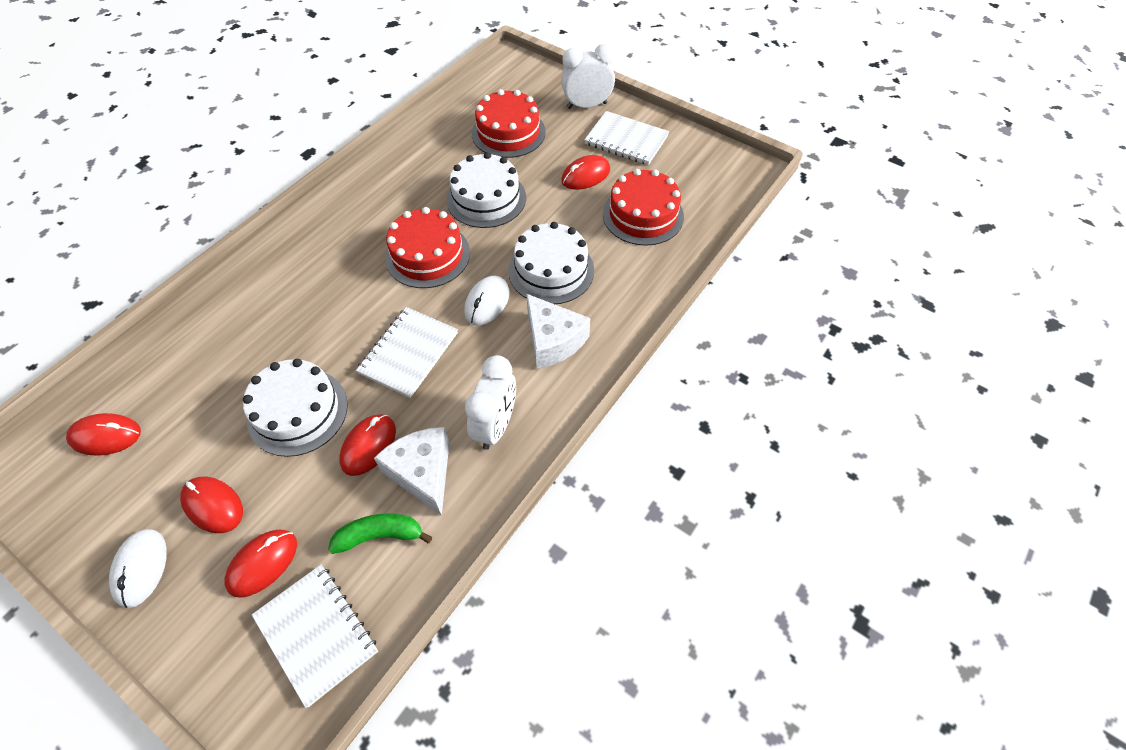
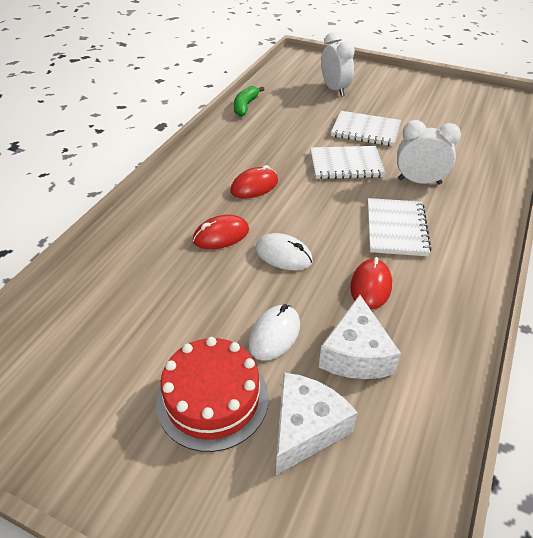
red cake: 3 -> 1
red mouse: 5 -> 3
white cake: 3 -> 0

